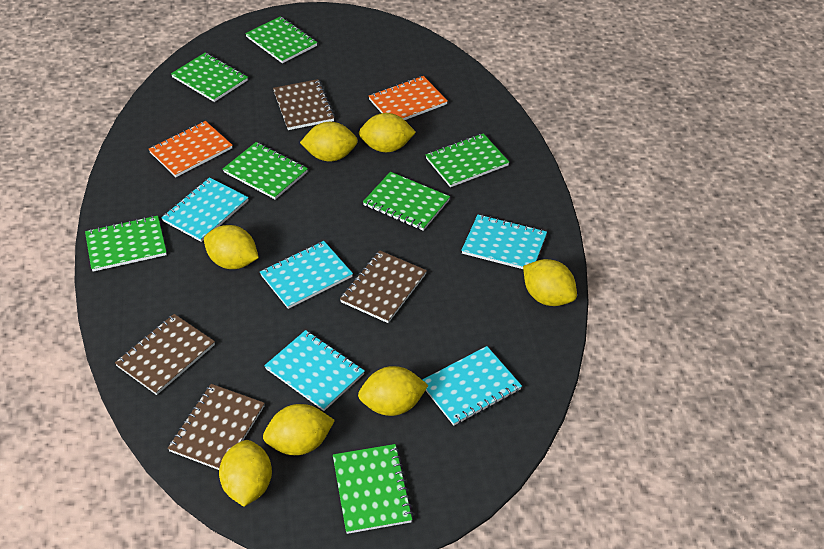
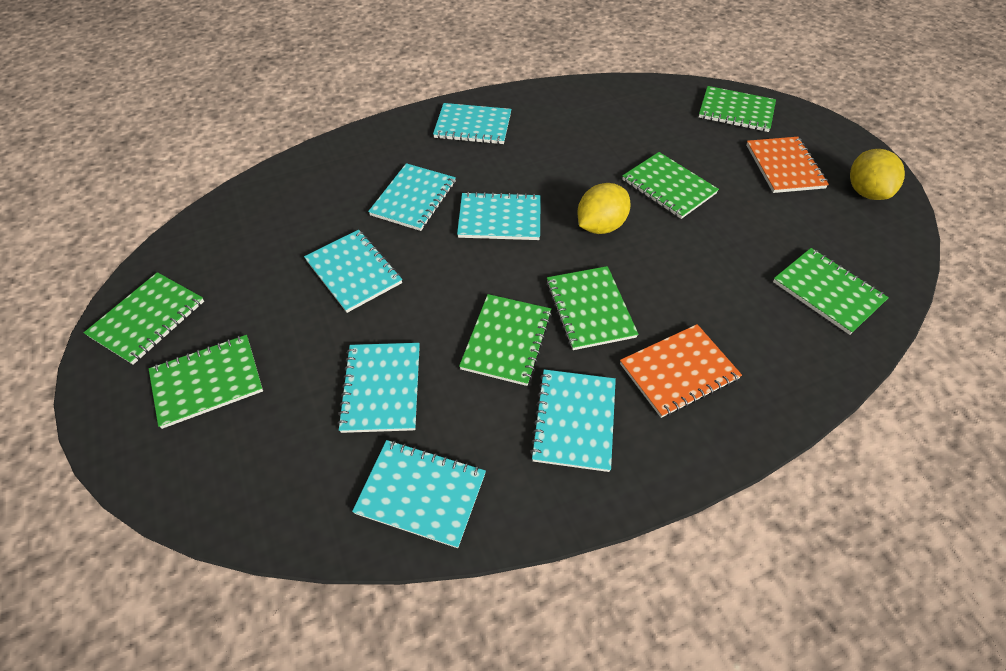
brown notebook: 4 -> 0
turquoise notebook: 5 -> 7
yellow lemon: 7 -> 2

